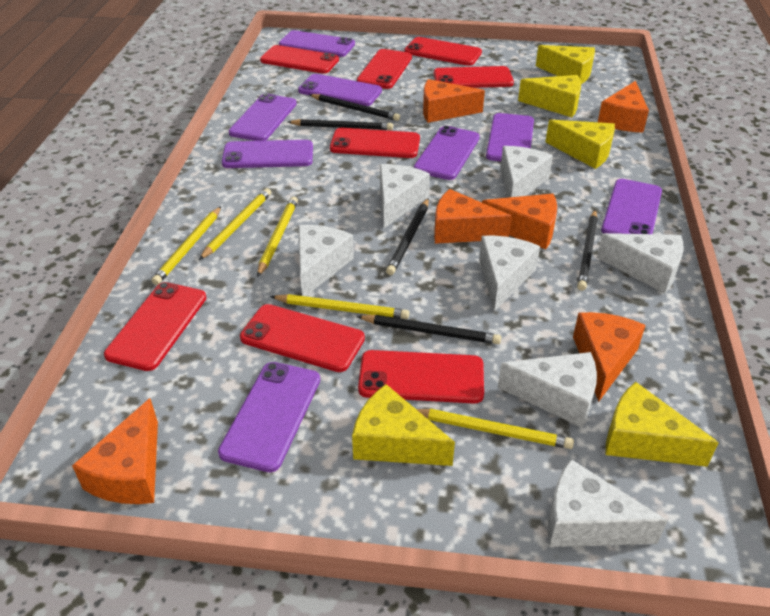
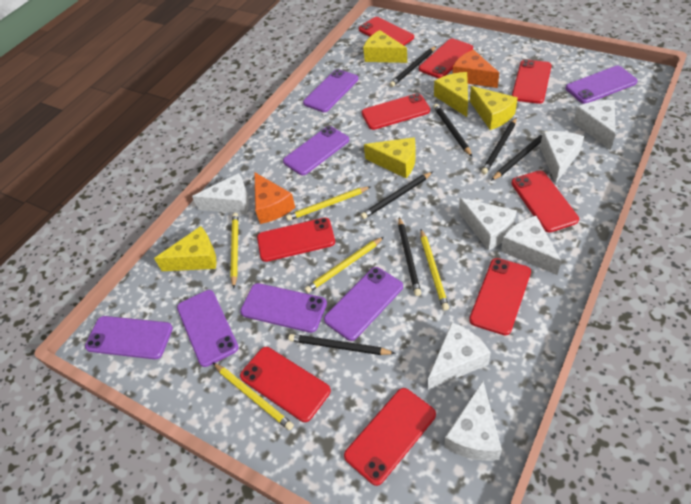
black pencil: 5 -> 7
orange cheese: 6 -> 2
purple phone: 8 -> 7
red phone: 8 -> 9

